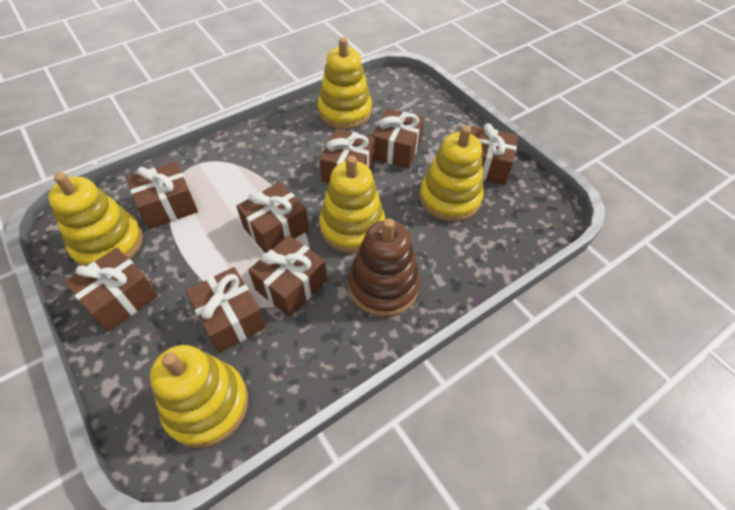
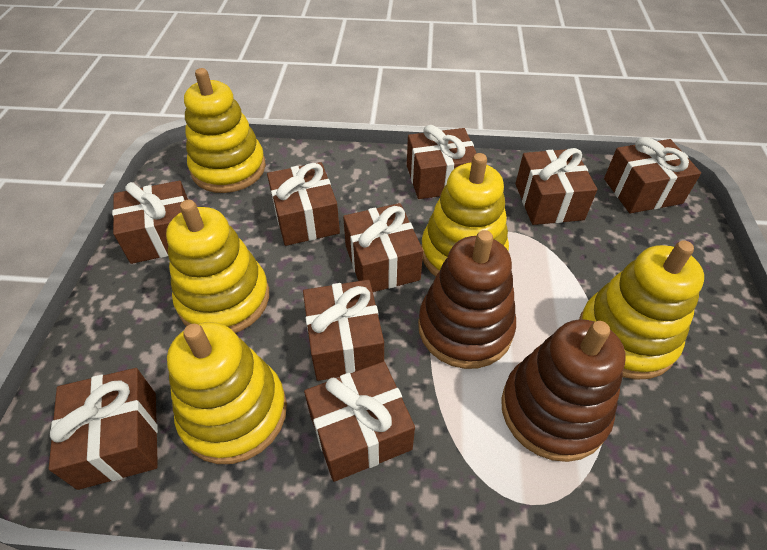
brown gift: 8 -> 9
brown stacking toy: 1 -> 2

